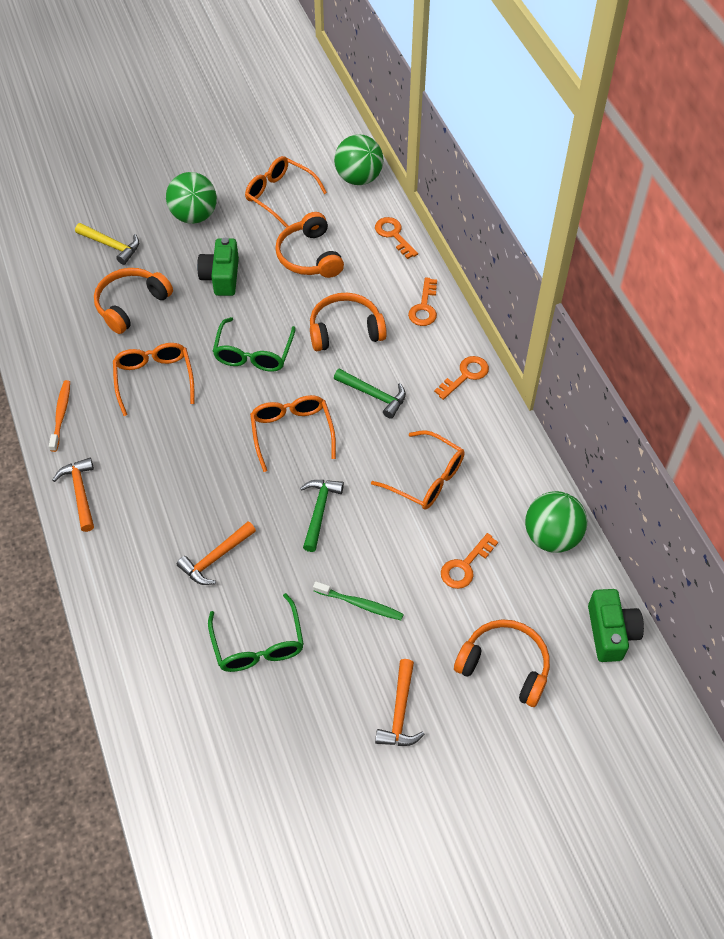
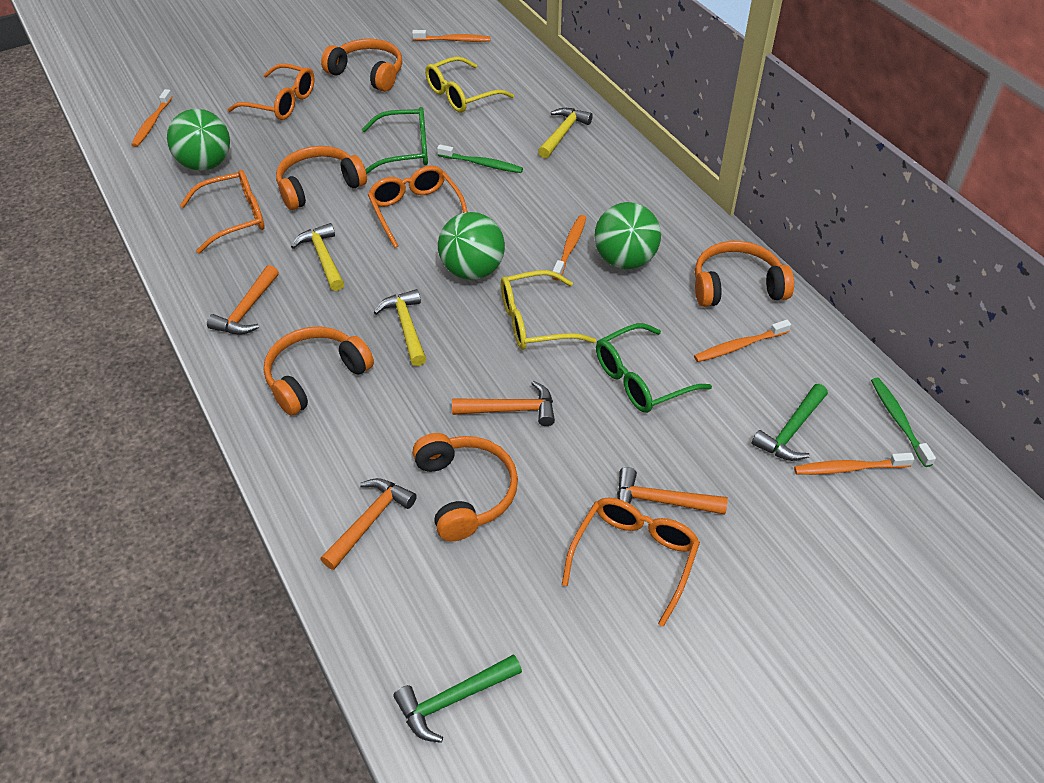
green camera: 2 -> 0
green toothbrush: 1 -> 2
orange hammer: 3 -> 4
orange headphones: 4 -> 5
orange key: 4 -> 0
orange toothbrush: 1 -> 5
yellow glasses: 0 -> 2
yellow hammer: 1 -> 3

